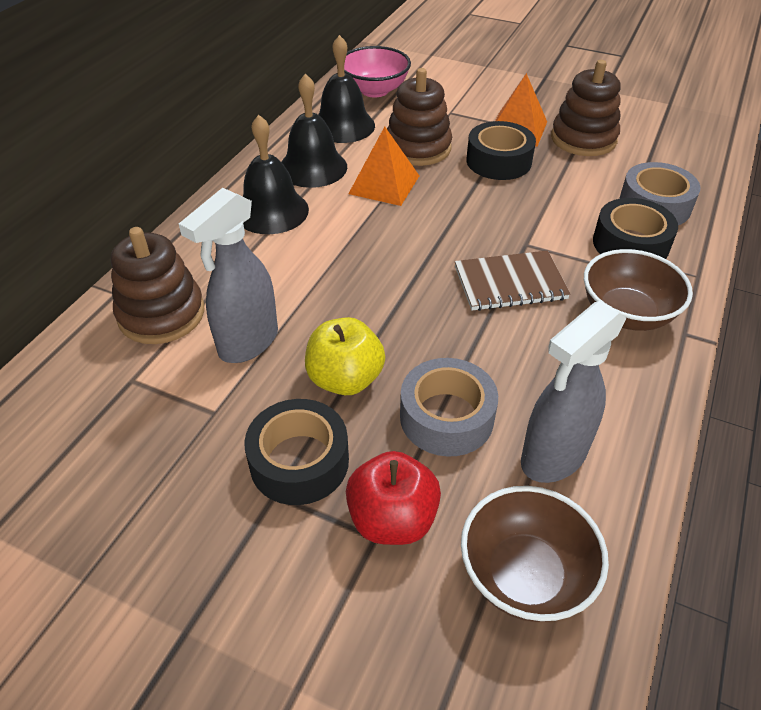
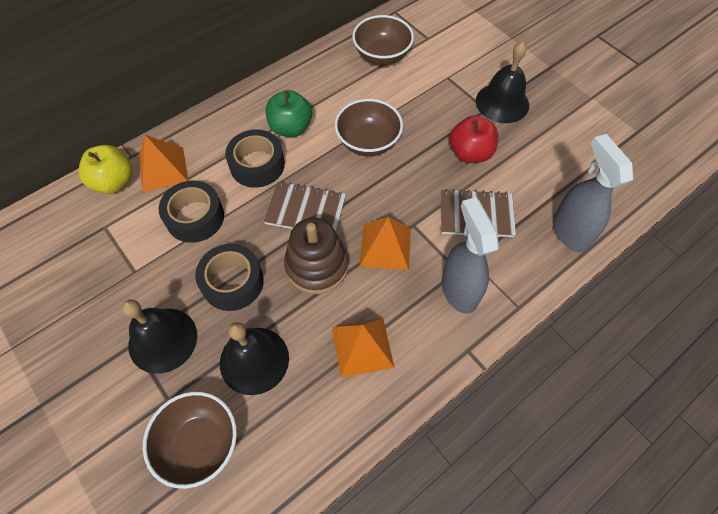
brown bowl: 2 -> 3
brown notebook: 1 -> 2
brown stacking toy: 3 -> 1
green apple: 0 -> 1
grey tape: 2 -> 0
orange pyramid: 2 -> 3
pink bowl: 1 -> 0

